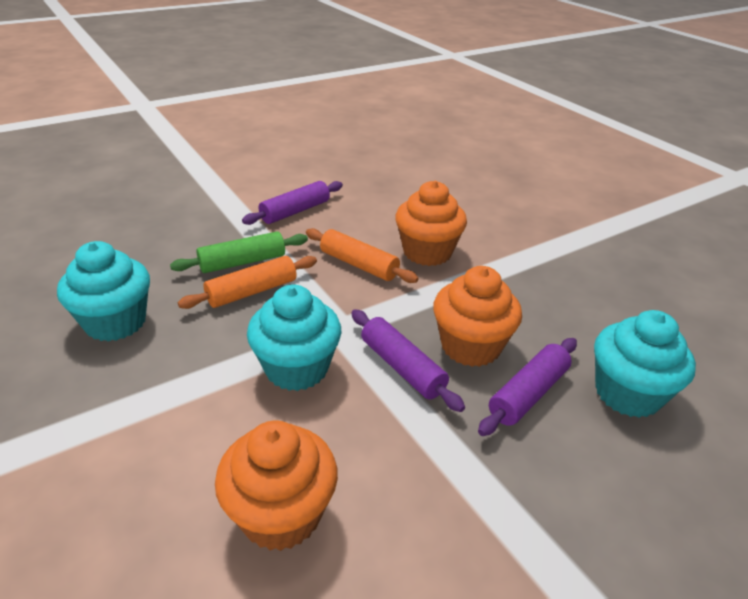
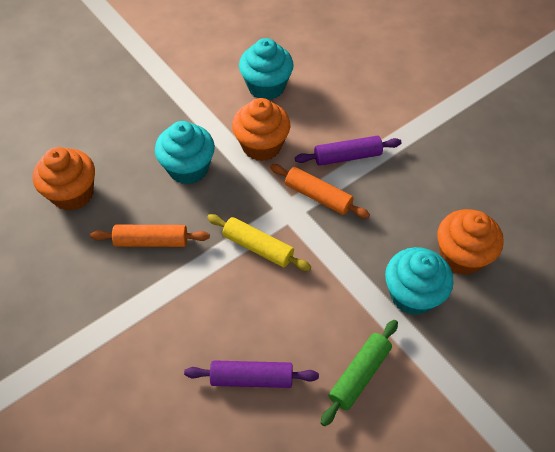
purple rolling pin: 3 -> 2
yellow rolling pin: 0 -> 1

